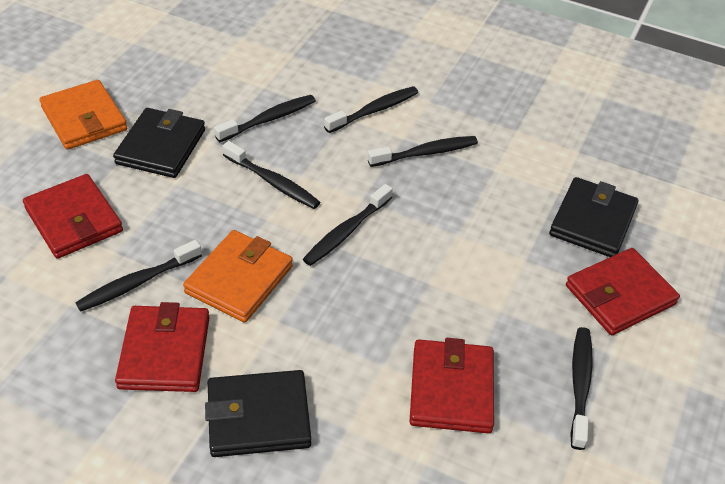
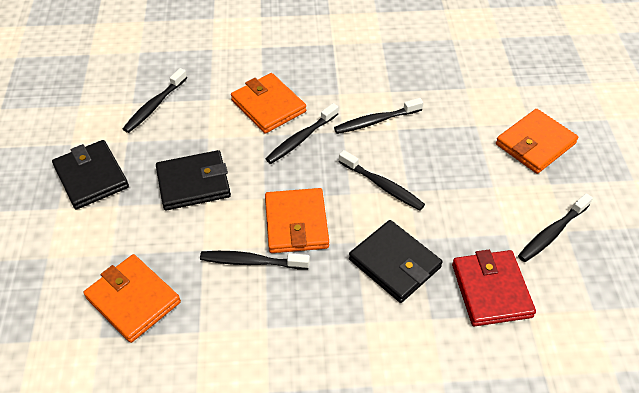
black toothbrush: 7 -> 6
orange wallet: 2 -> 4
red wallet: 4 -> 1

